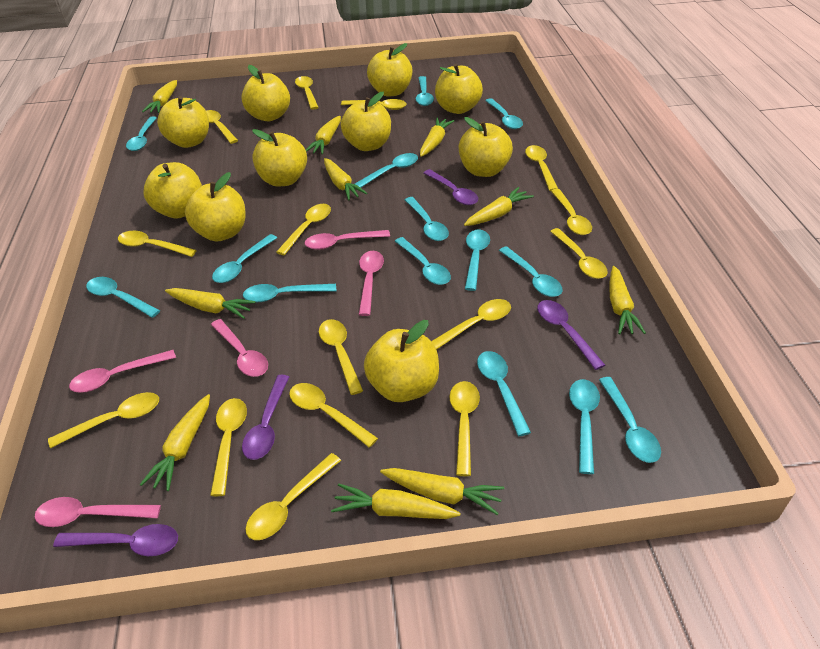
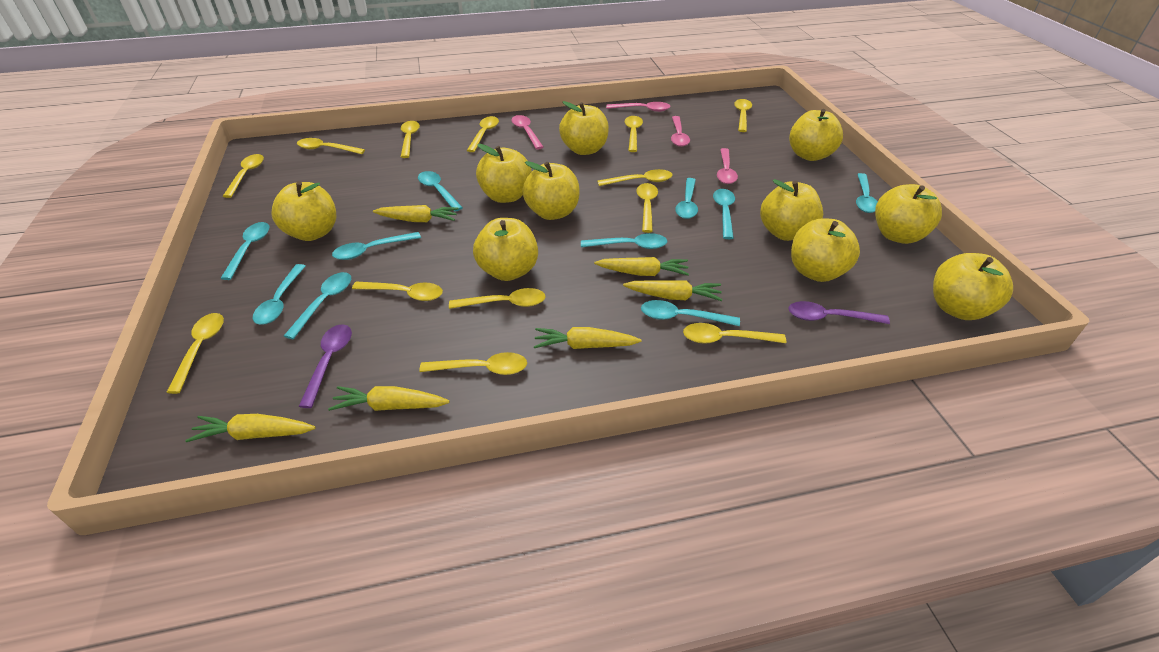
pink spoon: 5 -> 4
purple spoon: 4 -> 2
turquoise spoon: 14 -> 10
yellow carrot: 10 -> 6
yellow spoon: 15 -> 13

